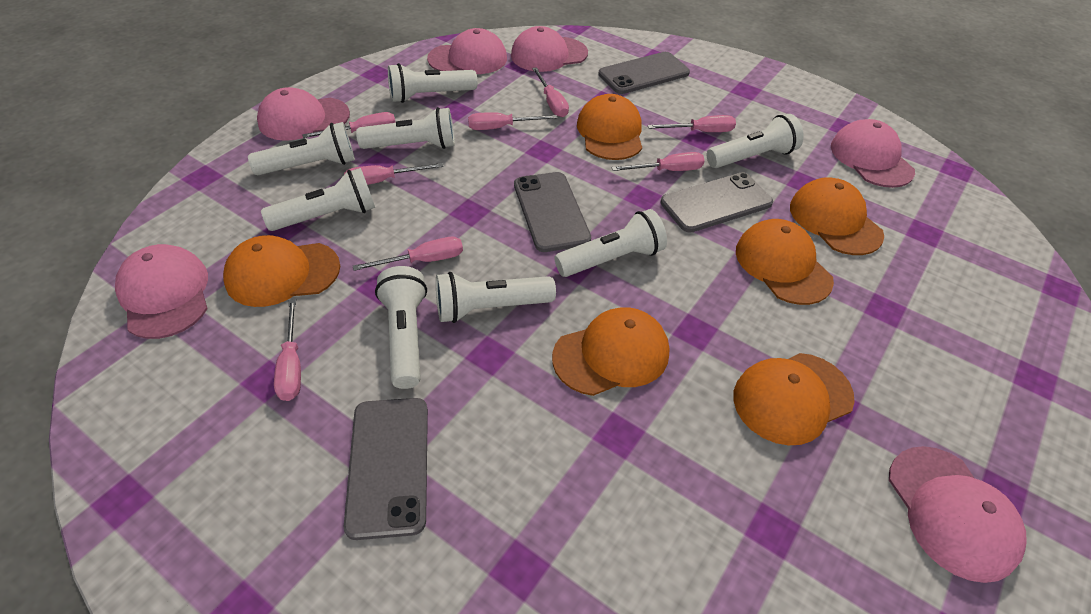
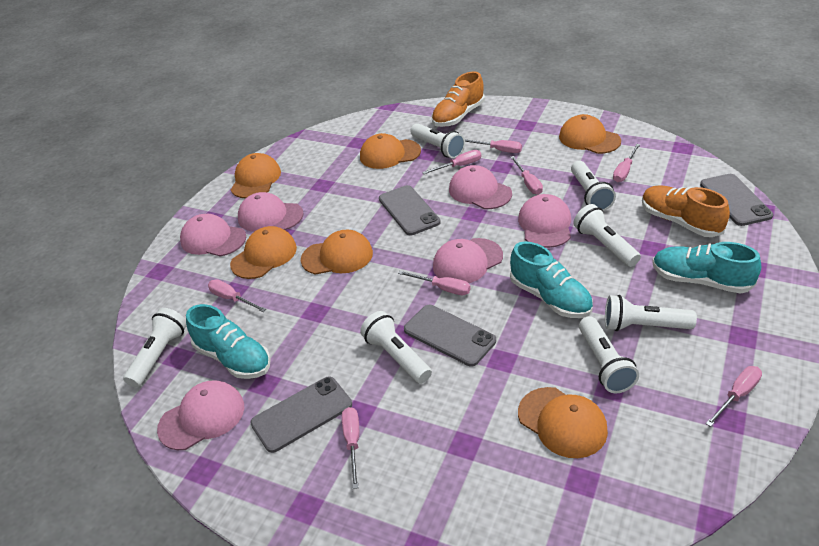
orange shoe: 0 -> 2
turquoise shoe: 0 -> 3
white flashlight: 8 -> 7

